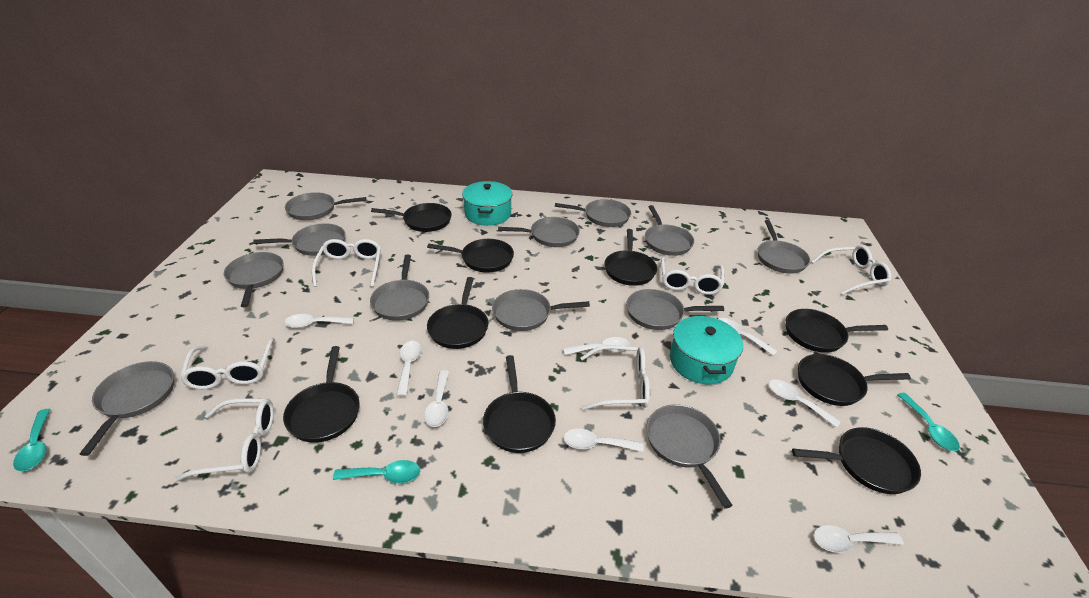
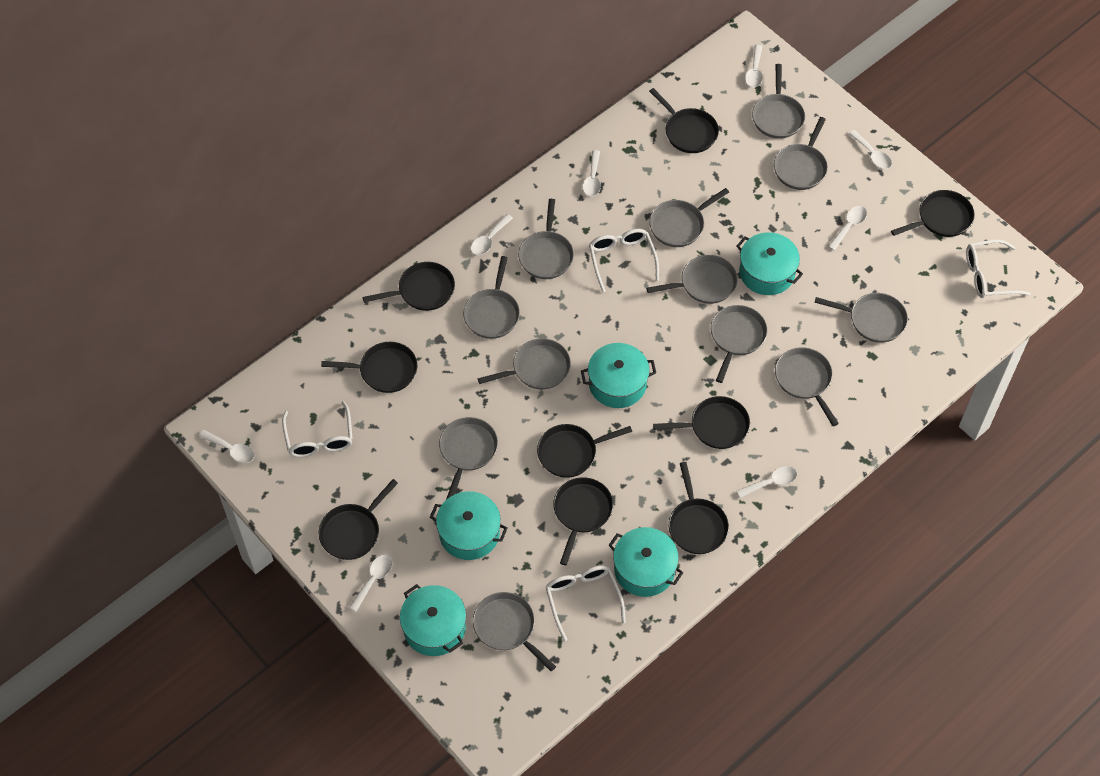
turquoise pot: 2 -> 5
turquoise spoon: 3 -> 0
white glasses: 6 -> 4

